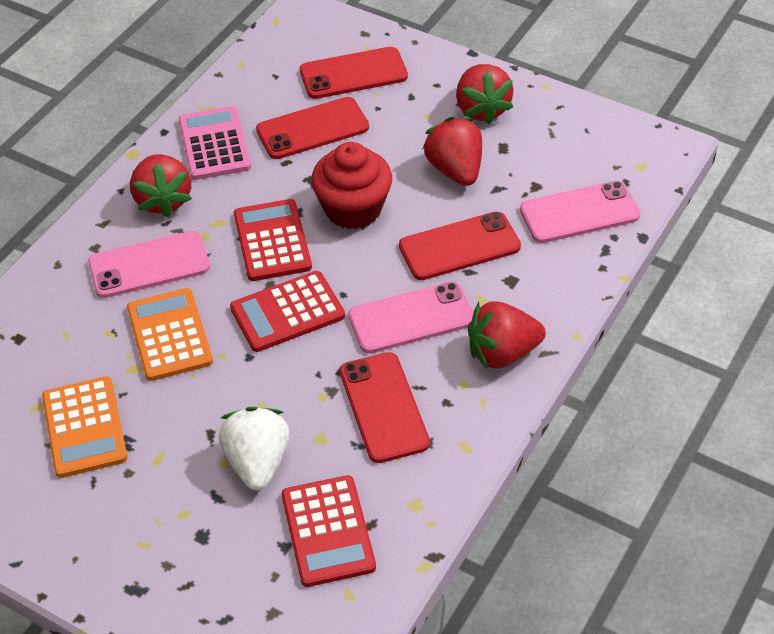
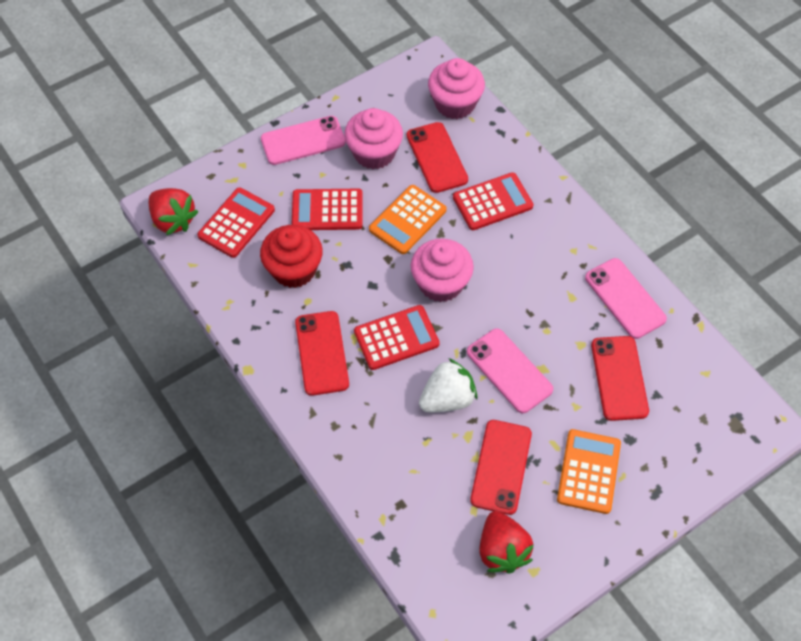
pink calculator: 1 -> 0
pink cupcake: 0 -> 3
red calculator: 3 -> 4
red strawberry: 4 -> 2

